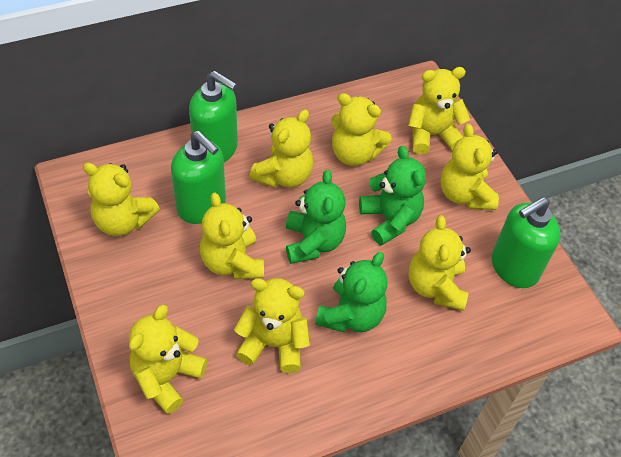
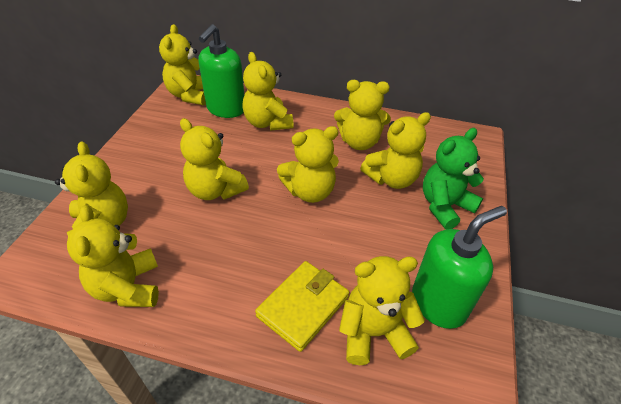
green soap dispenser: 3 -> 2
green teddy bear: 3 -> 1
yellow wallet: 0 -> 1

